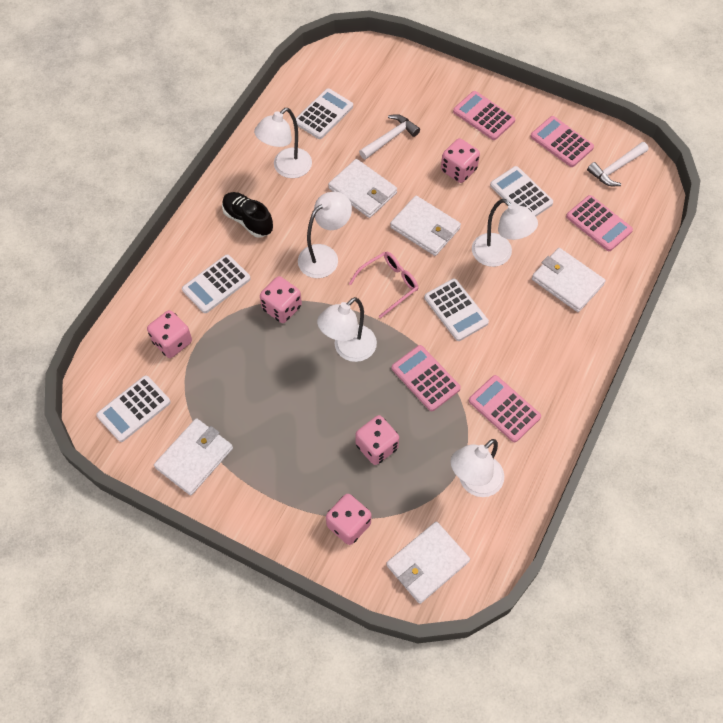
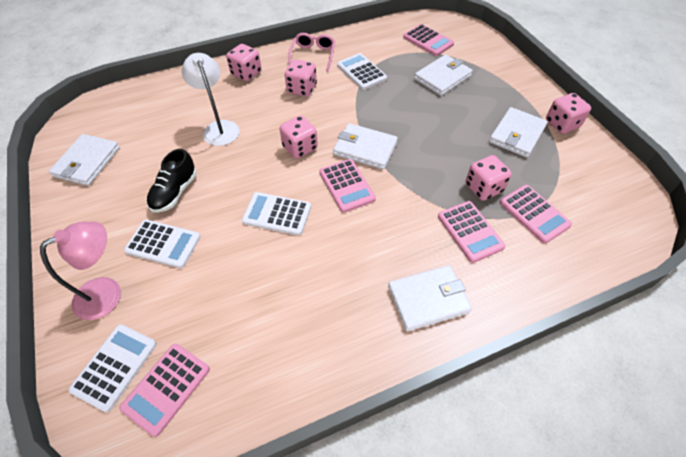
pink lamp: 0 -> 1
white calculator: 5 -> 4
white hammer: 2 -> 0
white lamp: 5 -> 1

